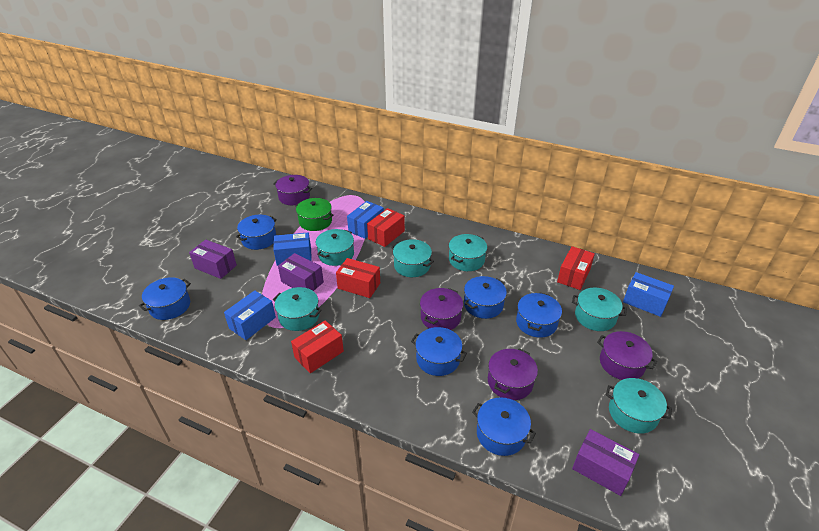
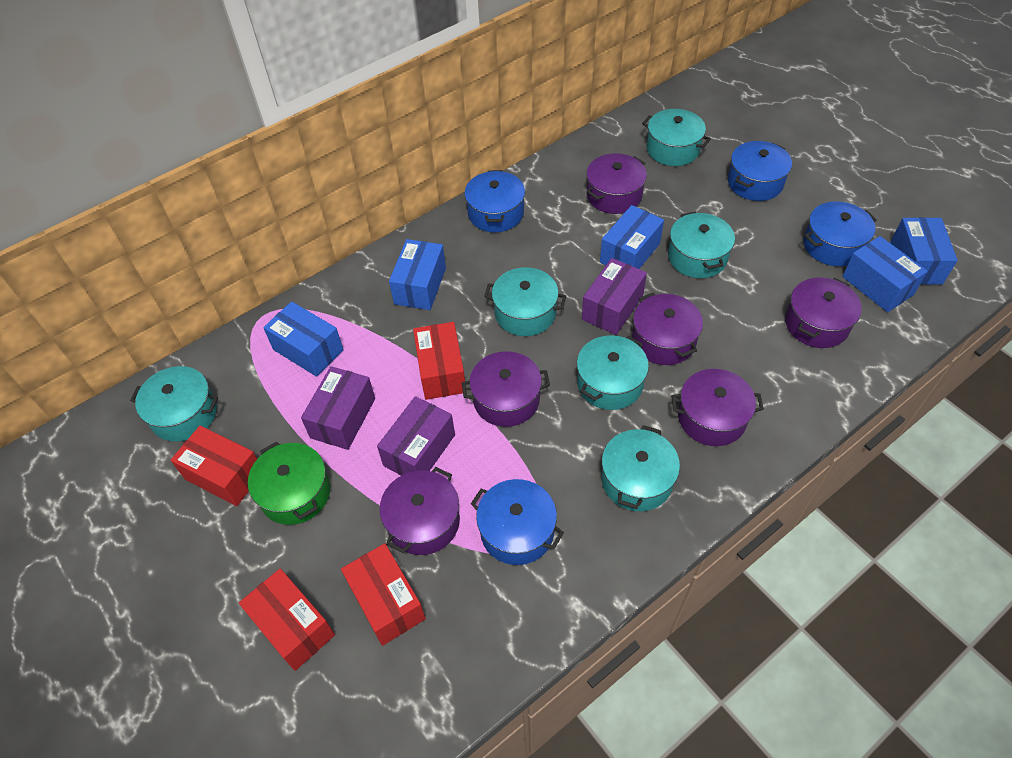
blue box: 4 -> 5
blue pot: 6 -> 4
purple pot: 4 -> 6

